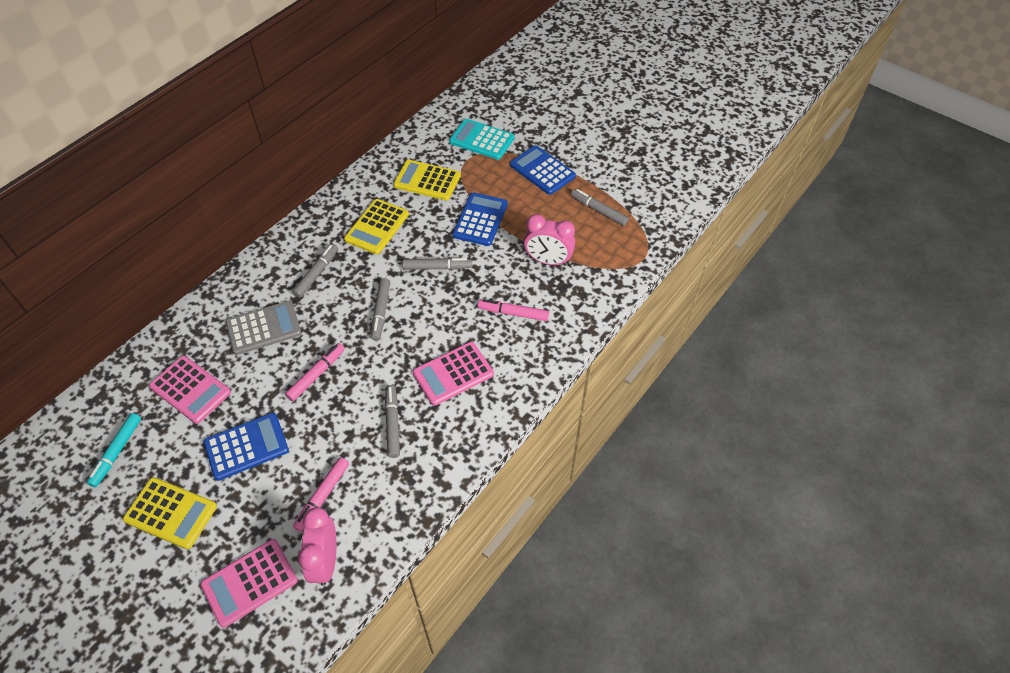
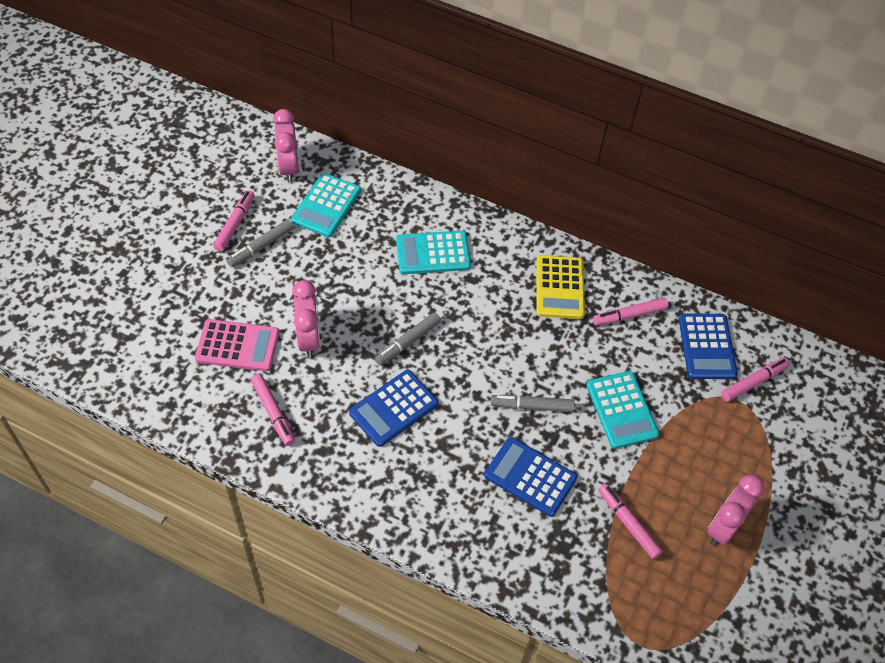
grey calculator: 1 -> 0
grey marker: 5 -> 3
pink calculator: 3 -> 1
pink clock: 2 -> 3
pink marker: 3 -> 5
turquoise calculator: 1 -> 3
turquoise marker: 1 -> 0
yellow calculator: 3 -> 1

